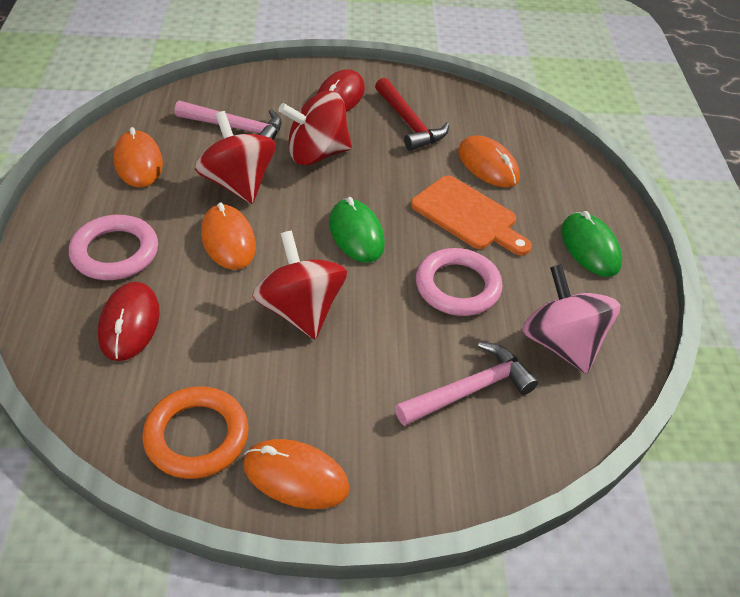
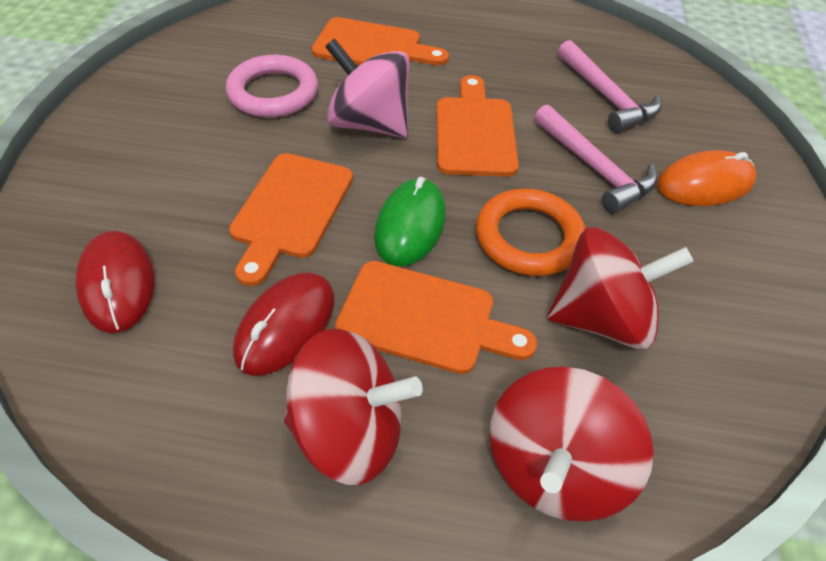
green mouse: 2 -> 1
orange cutting board: 1 -> 4
orange mouse: 4 -> 1
pink ring: 2 -> 1
red hammer: 1 -> 0

